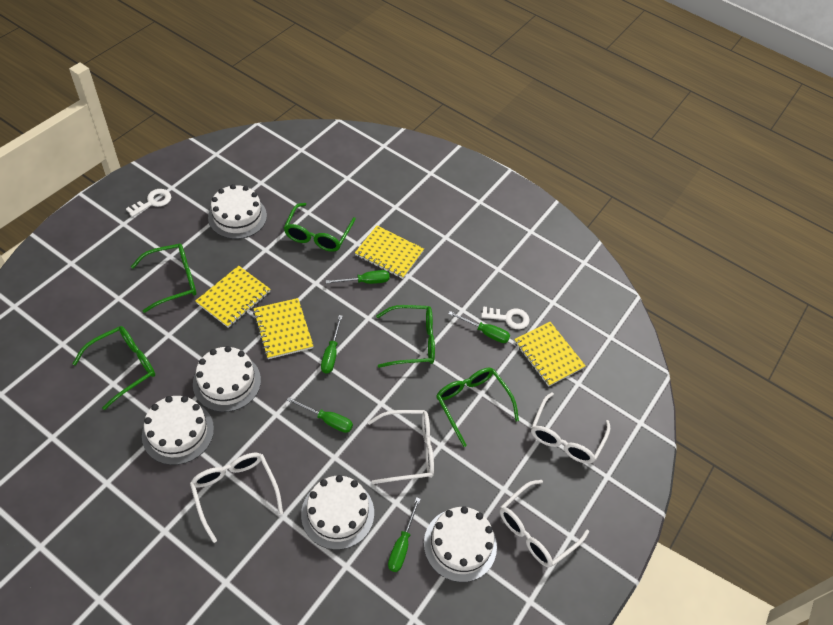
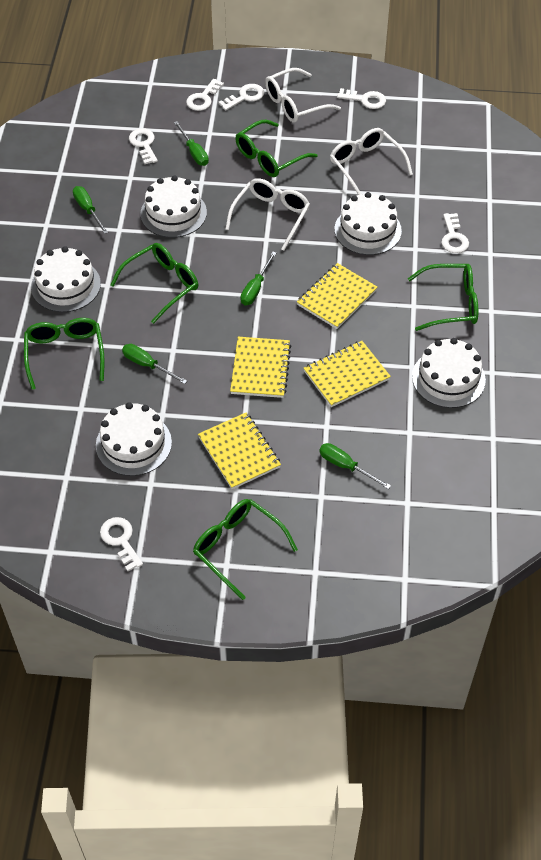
white glasses: 4 -> 3
white key: 2 -> 6

